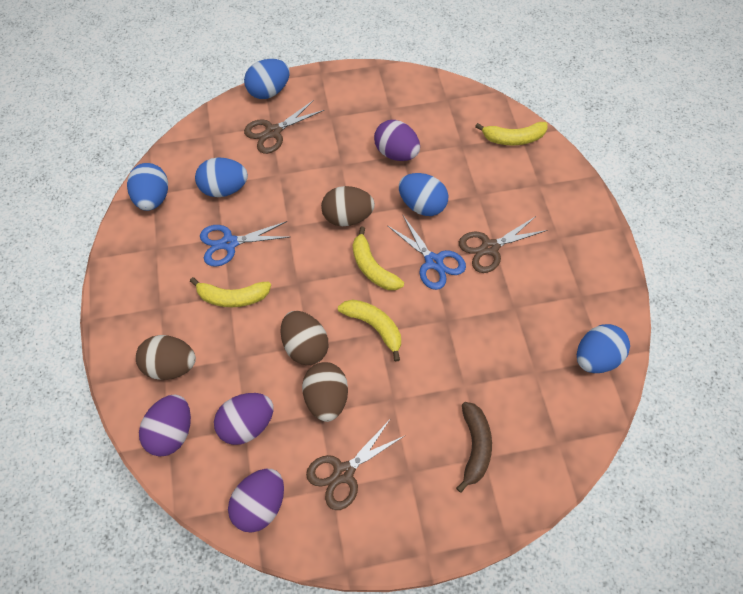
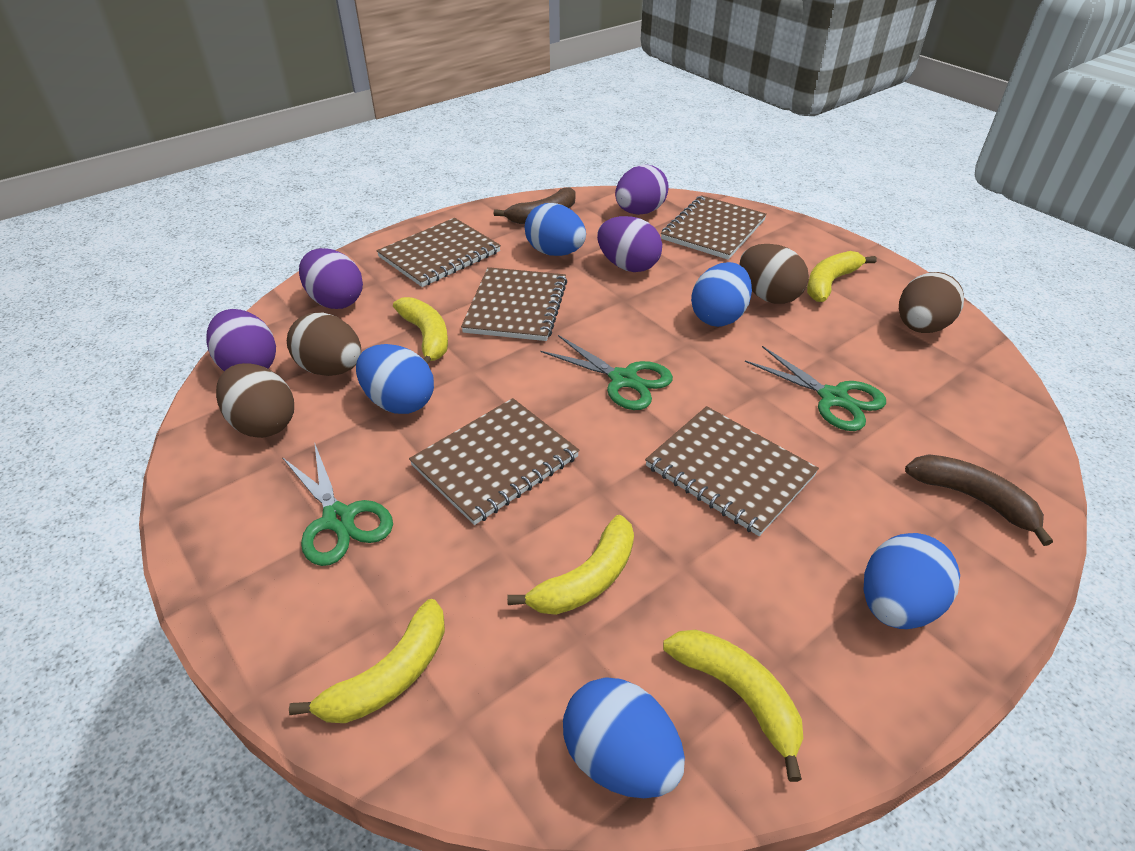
blue scissors: 2 -> 0
brown banana: 1 -> 2
brown notebook: 0 -> 5
brown scissors: 3 -> 0
green scissors: 0 -> 3
yellow banana: 4 -> 5

